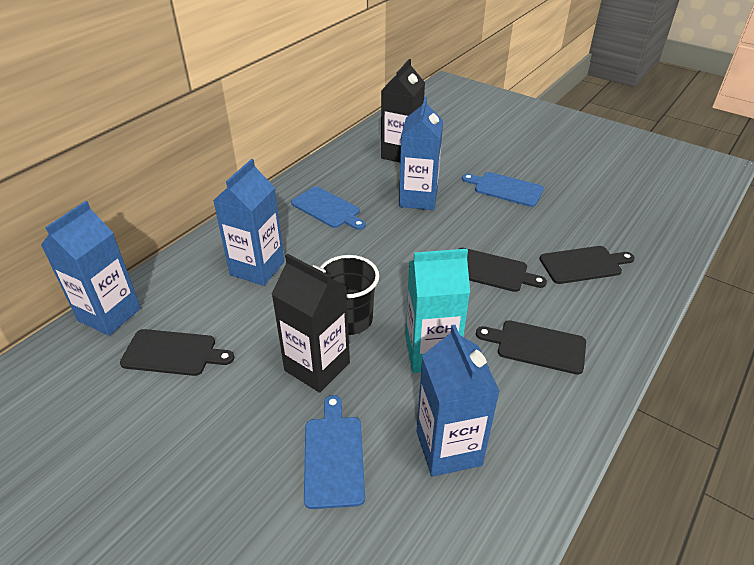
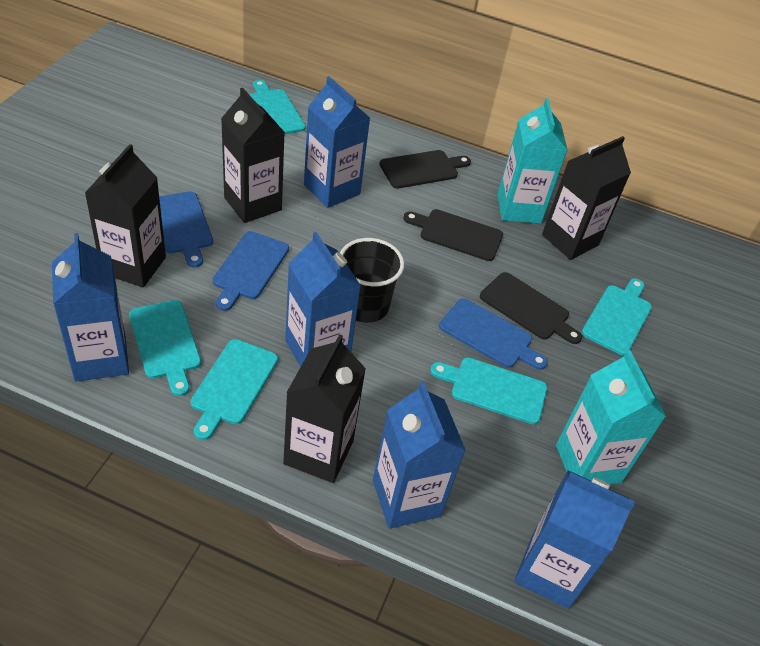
black carton: 2 -> 4
black cutting board: 4 -> 3
blue carton: 4 -> 5
turquoise carton: 1 -> 2
turquoise cutting board: 0 -> 5

